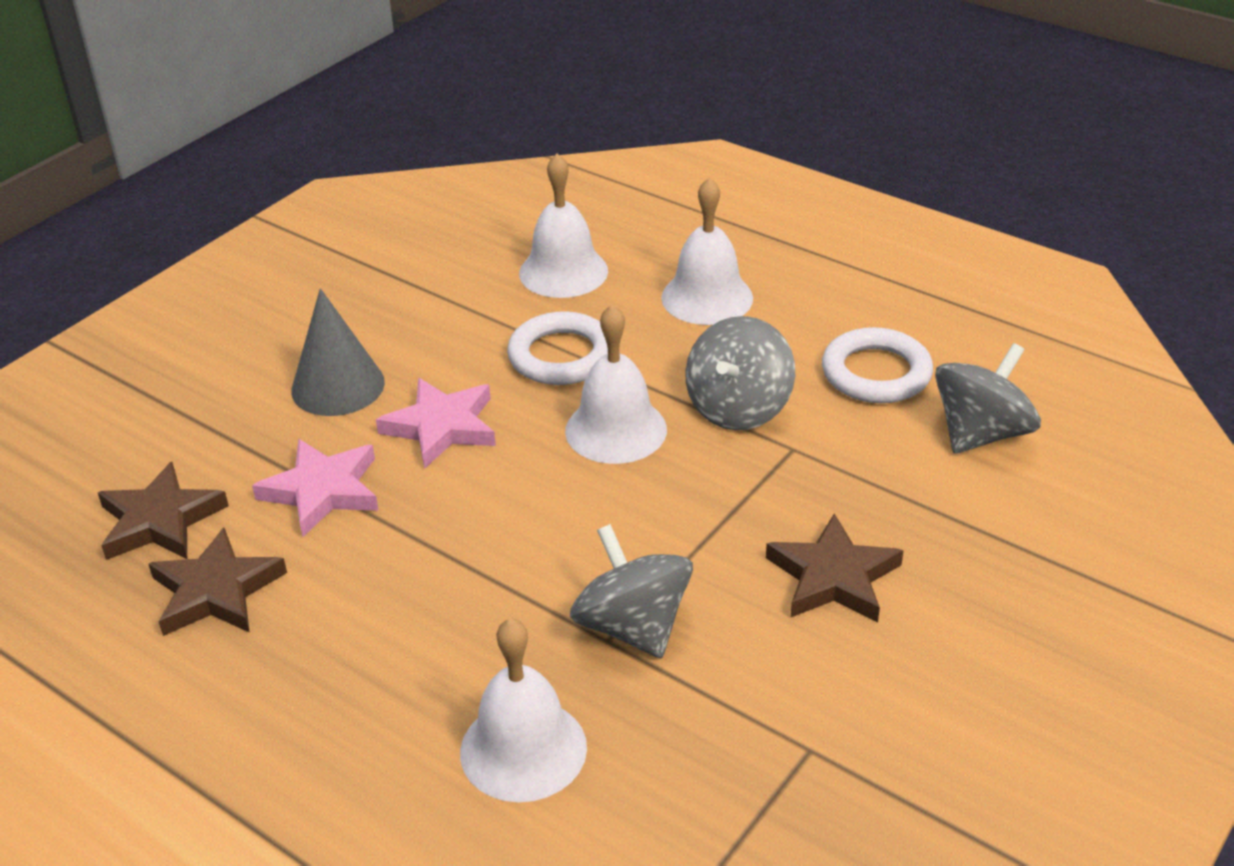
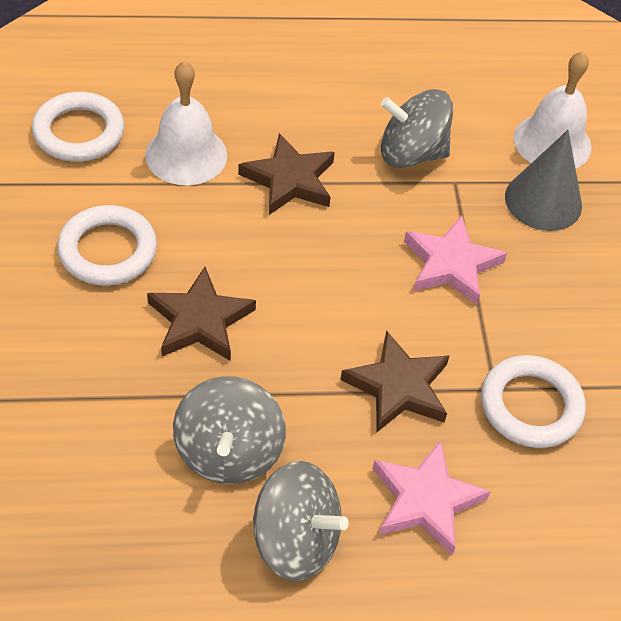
white bell: 4 -> 2
white ring: 2 -> 3

